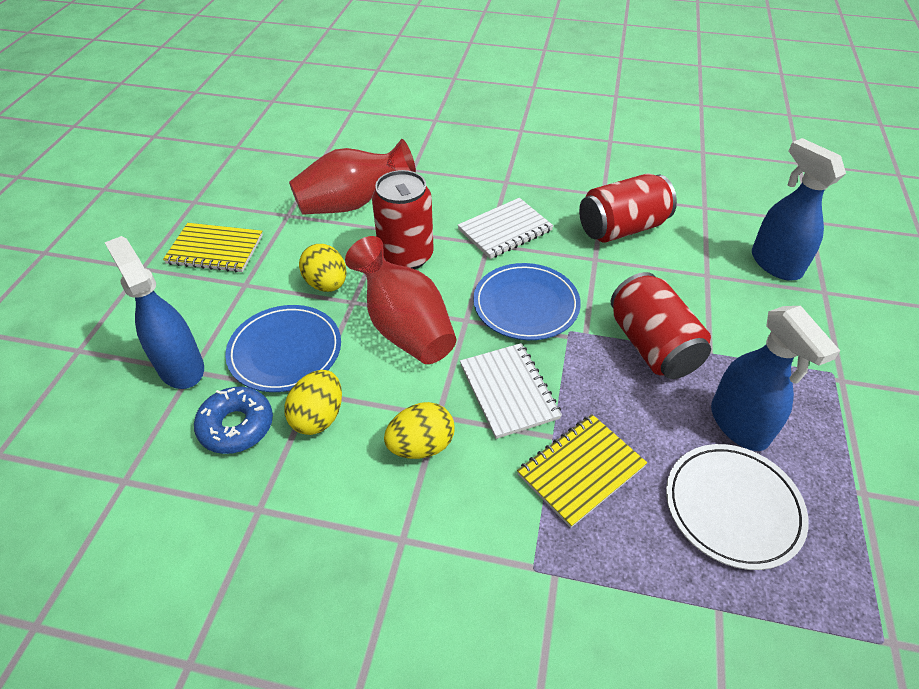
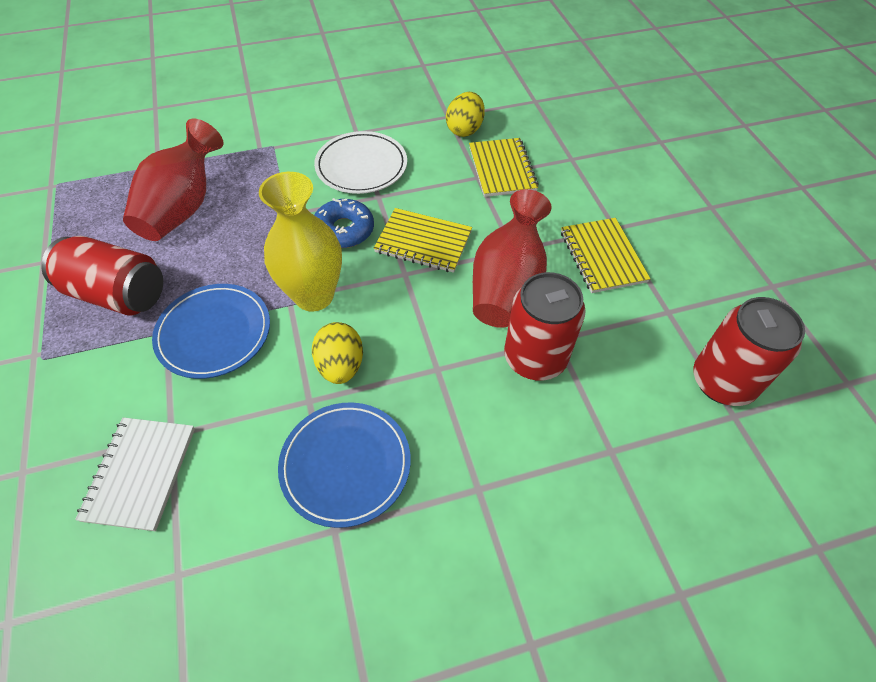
blue spray bottle: 3 -> 0
white notebook: 2 -> 1
yellow egg: 3 -> 2
yellow notebook: 2 -> 3
yellow vase: 0 -> 1

